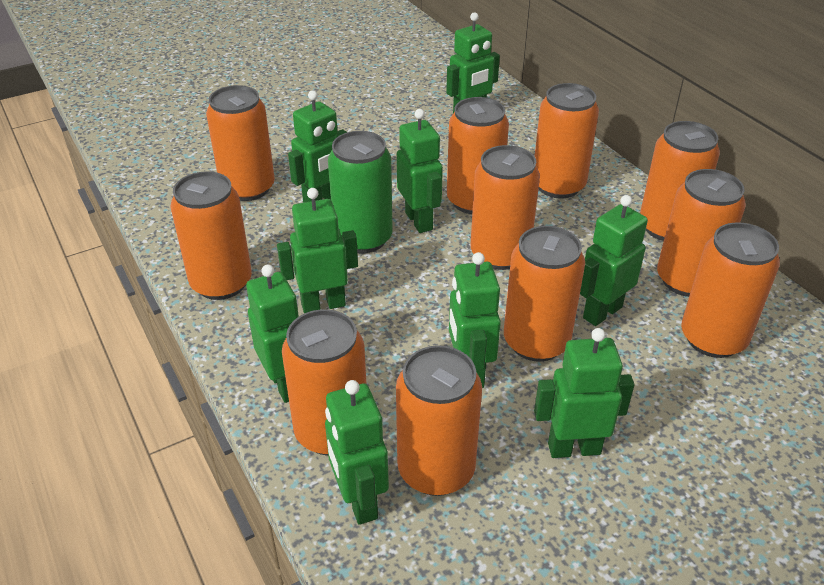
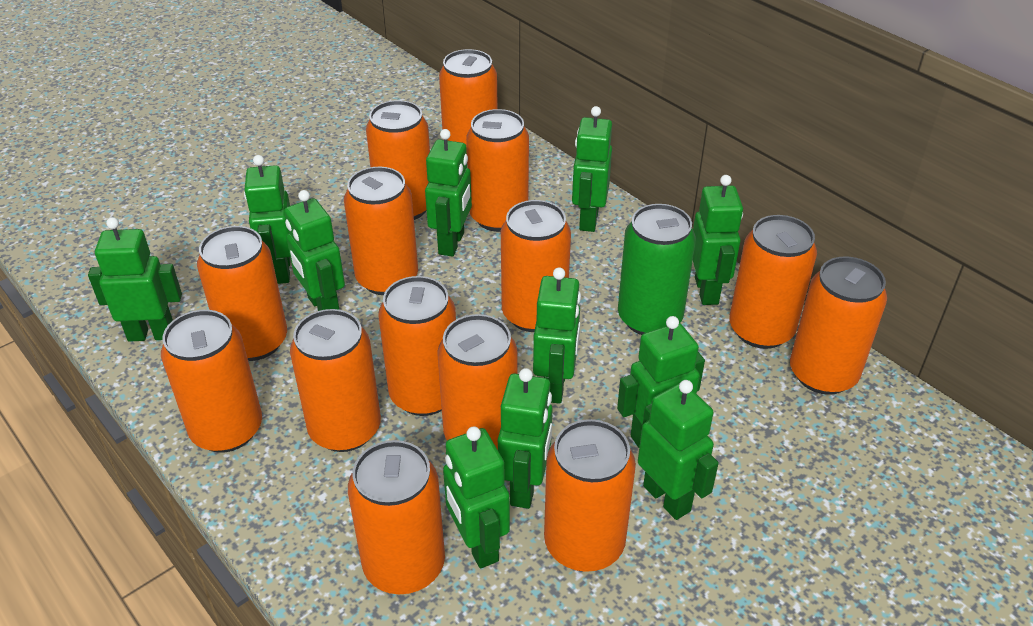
green robot: 9 -> 11
orange can: 11 -> 14

